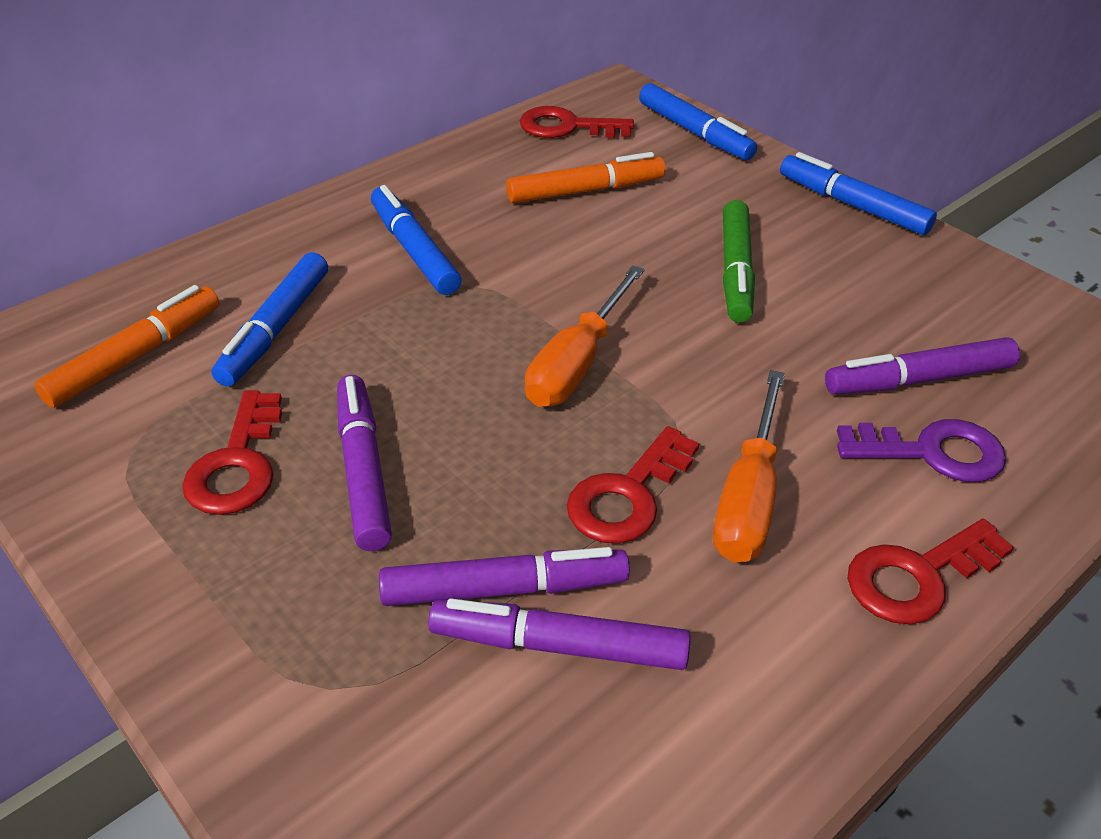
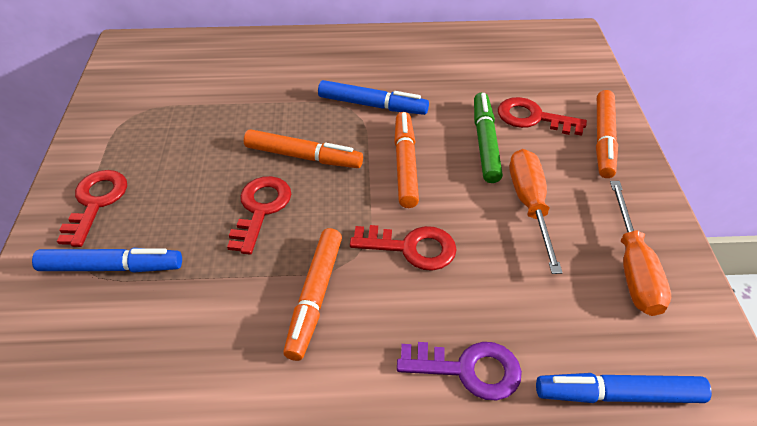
blue marker: 4 -> 3
orange marker: 2 -> 4
purple marker: 4 -> 0

